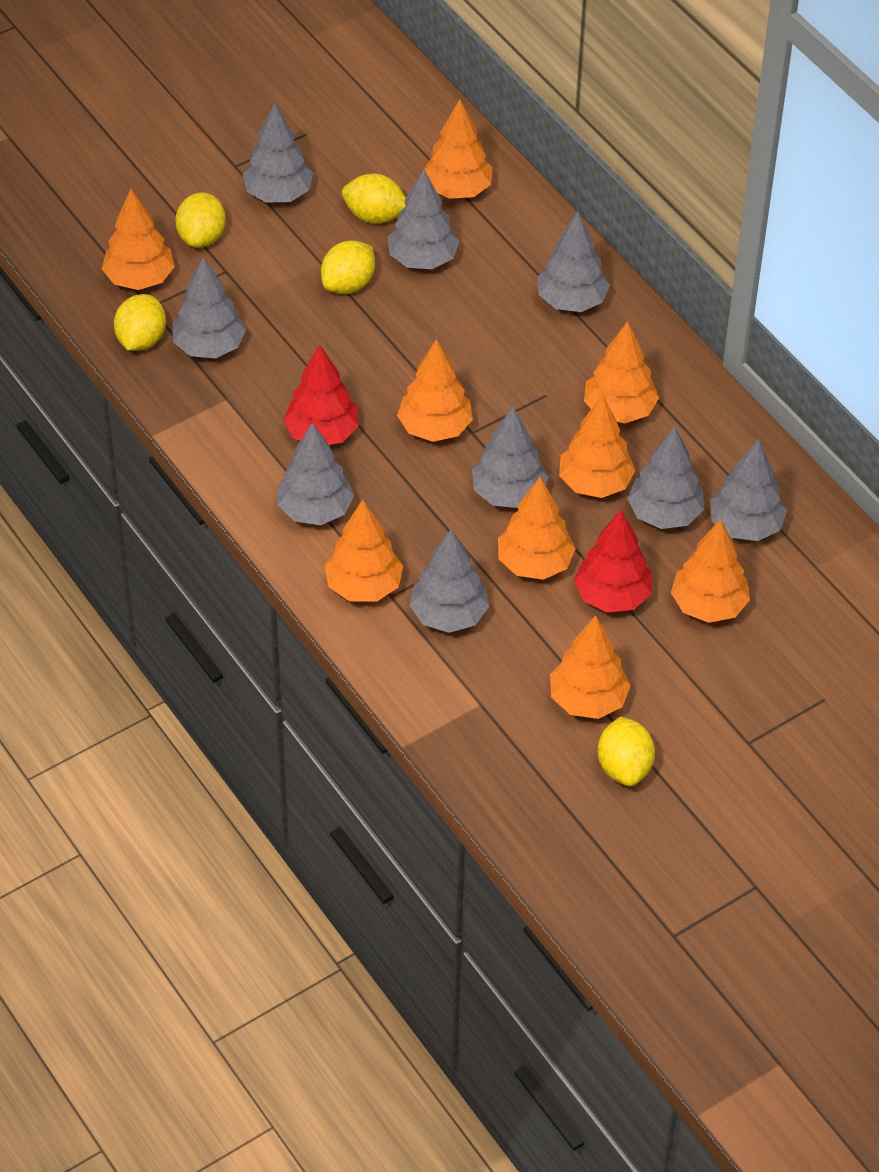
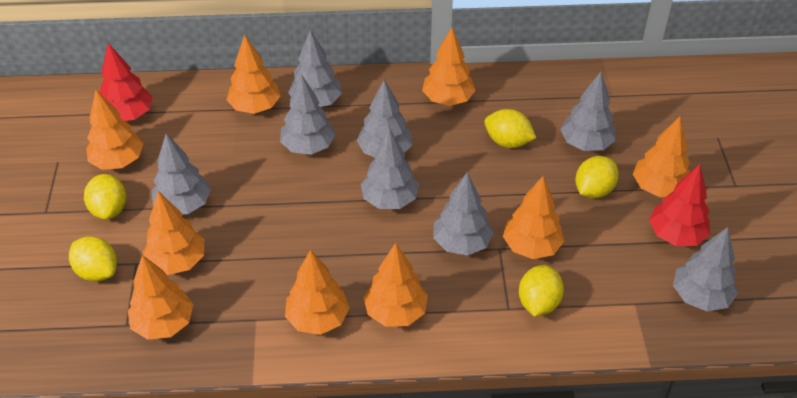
grey tree: 9 -> 8

